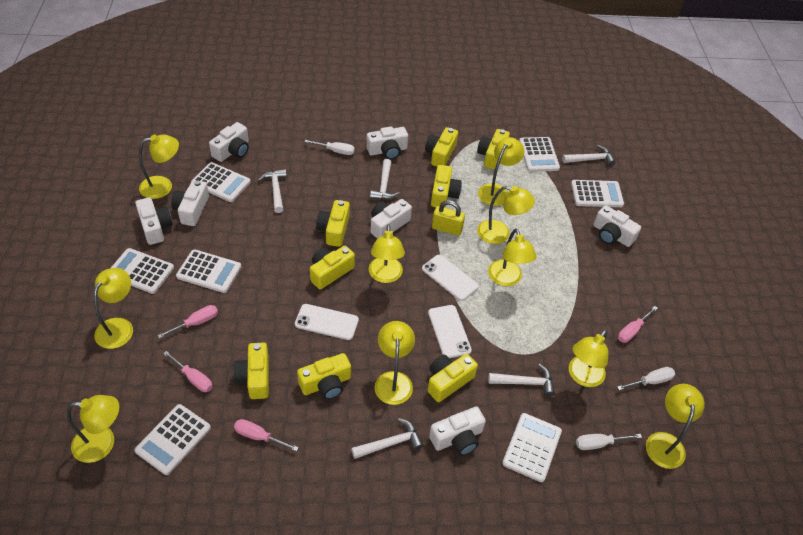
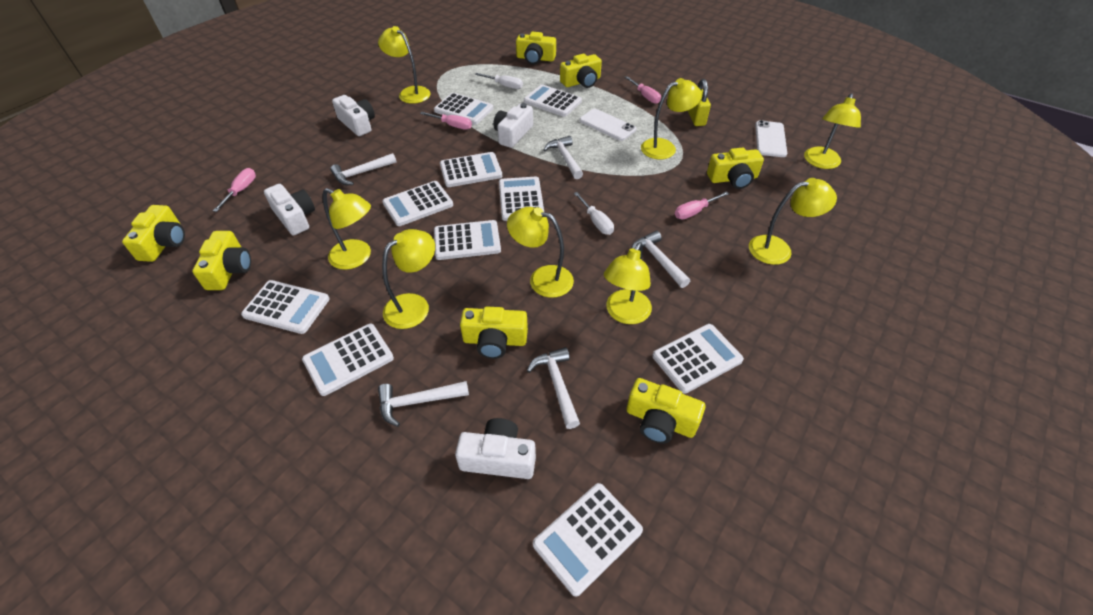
white calculator: 7 -> 10
white camera: 7 -> 4
white phone: 3 -> 2
white screwdriver: 3 -> 2
yellow camera: 8 -> 7
yellow lamp: 10 -> 8

